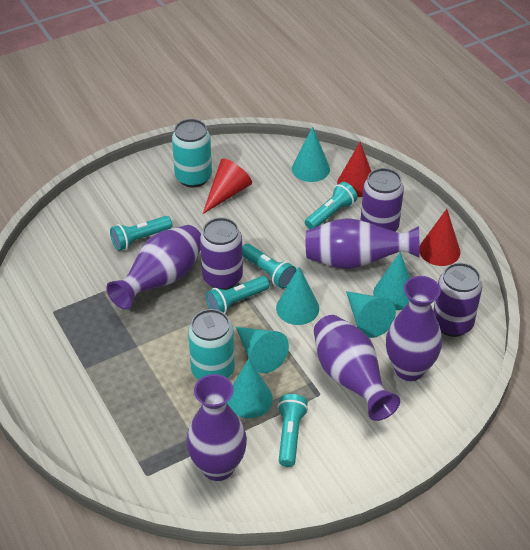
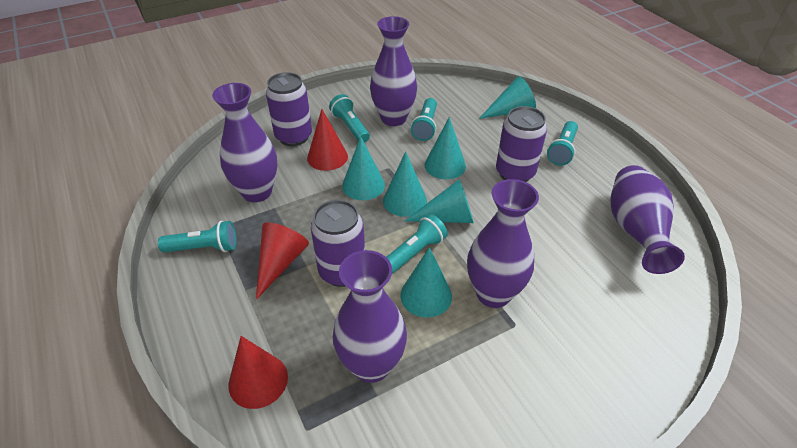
turquoise can: 2 -> 0

